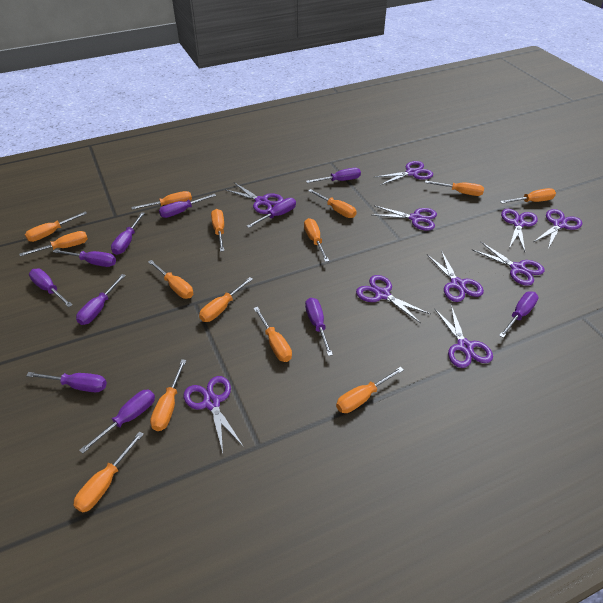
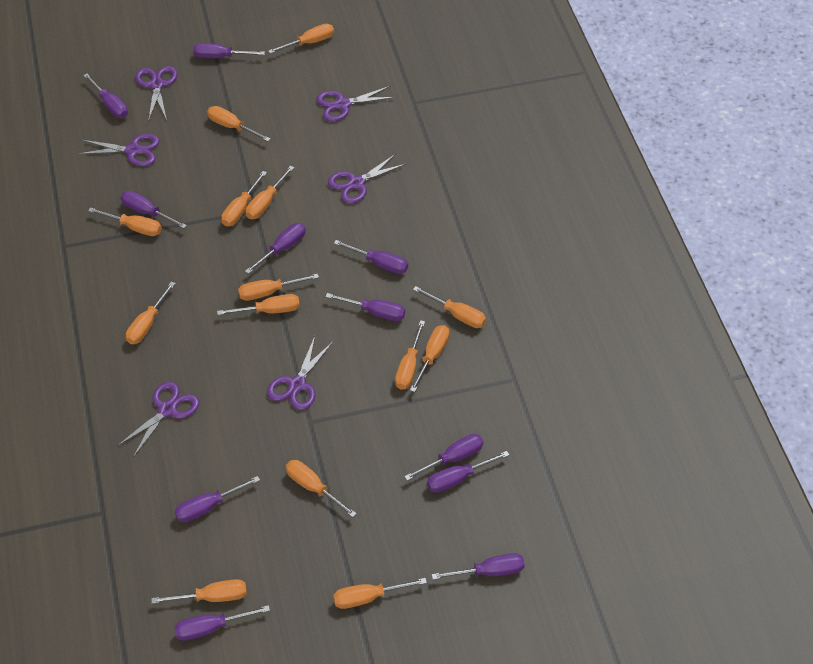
purple scissors: 10 -> 6

